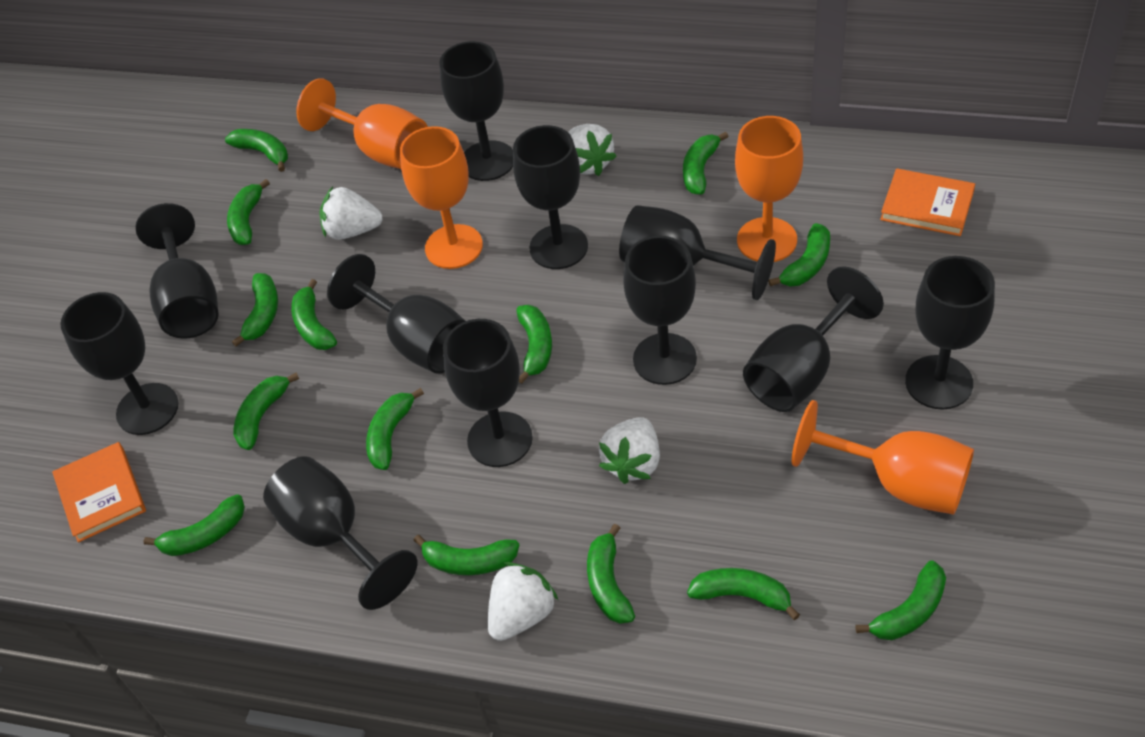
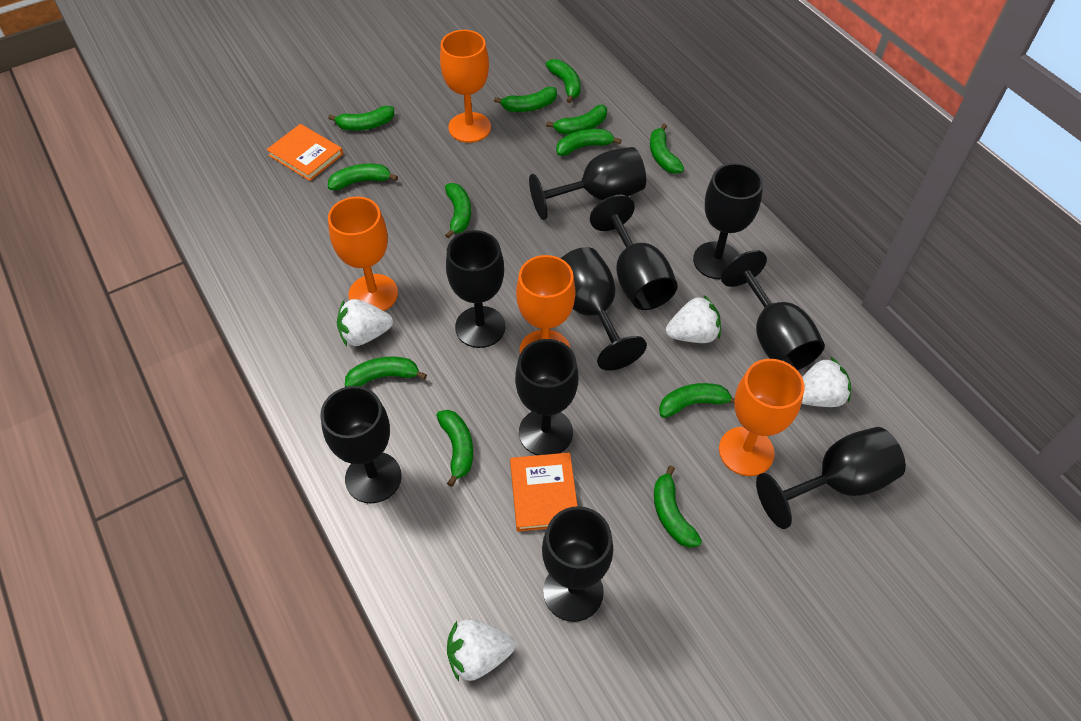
black goblet: 11 -> 10
green banana: 14 -> 12

